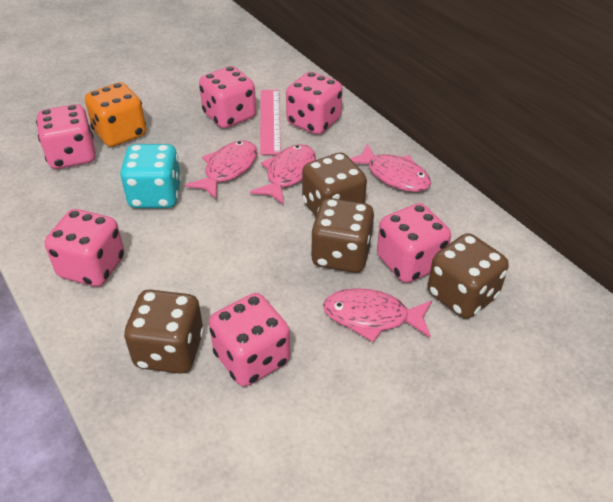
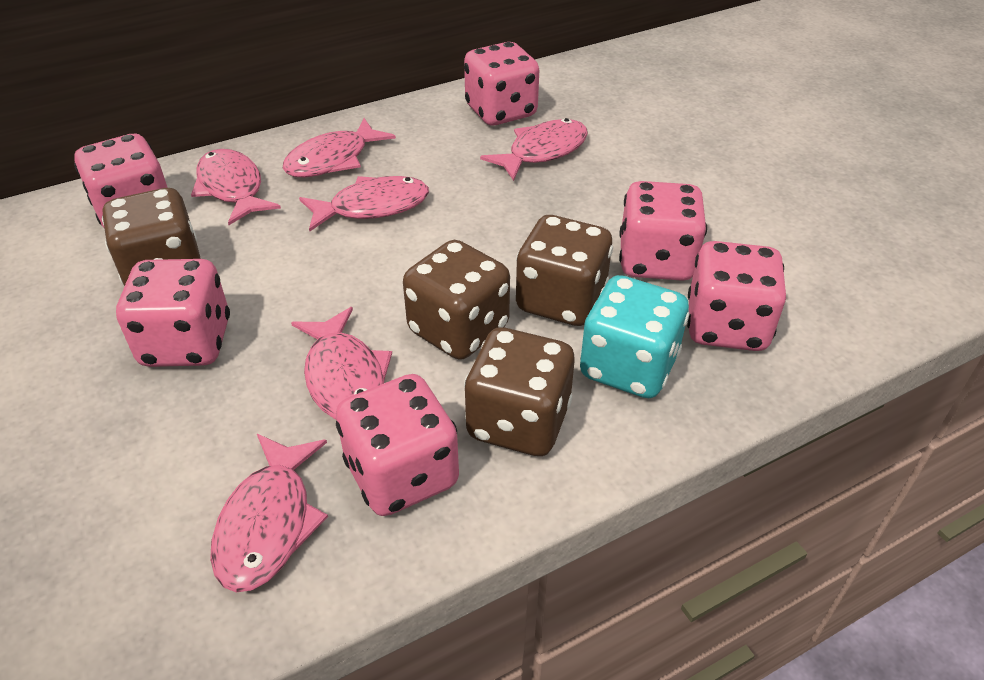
orange dice: 1 -> 0
pink fish: 4 -> 6
pink ruler: 1 -> 0

